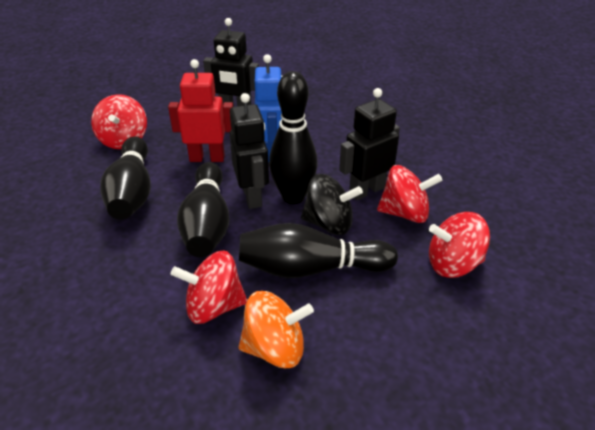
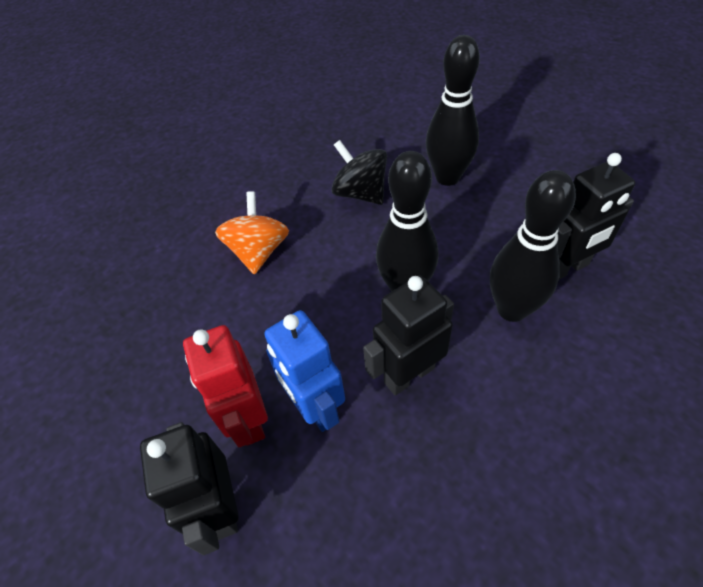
black bowling pin: 4 -> 3
red spinning top: 4 -> 0

